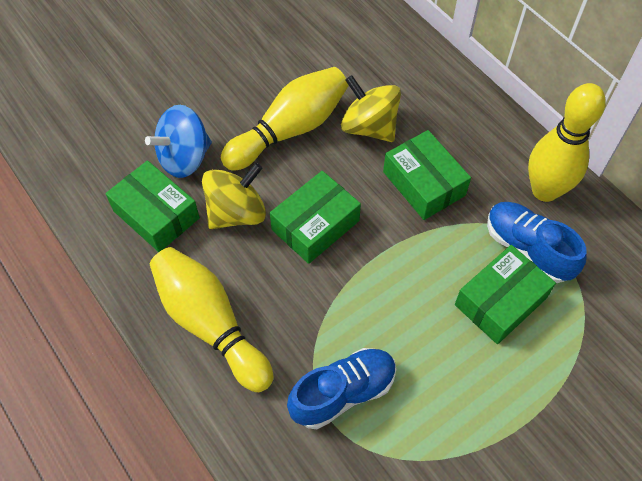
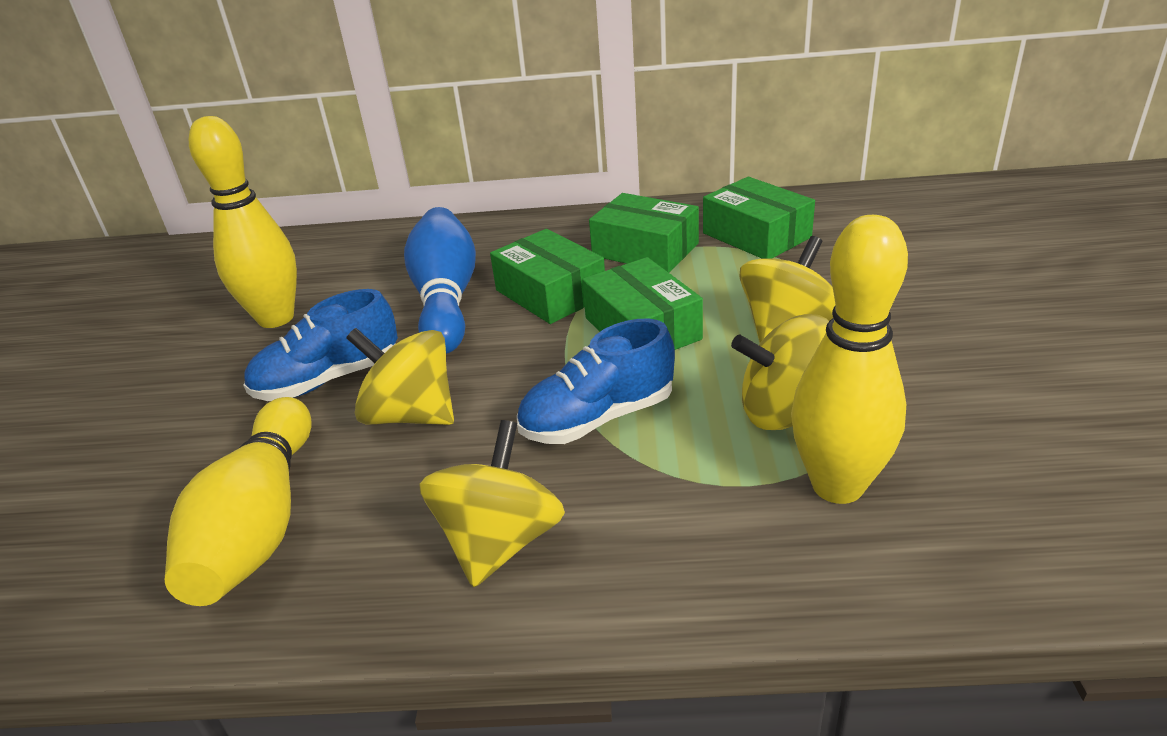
blue bowling pin: 0 -> 1
blue spinning top: 1 -> 0
yellow spinning top: 2 -> 4

